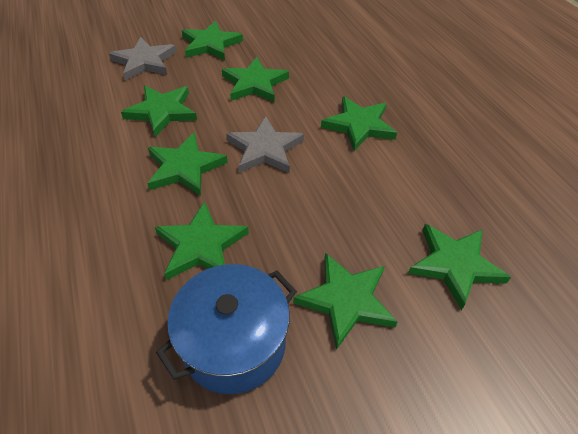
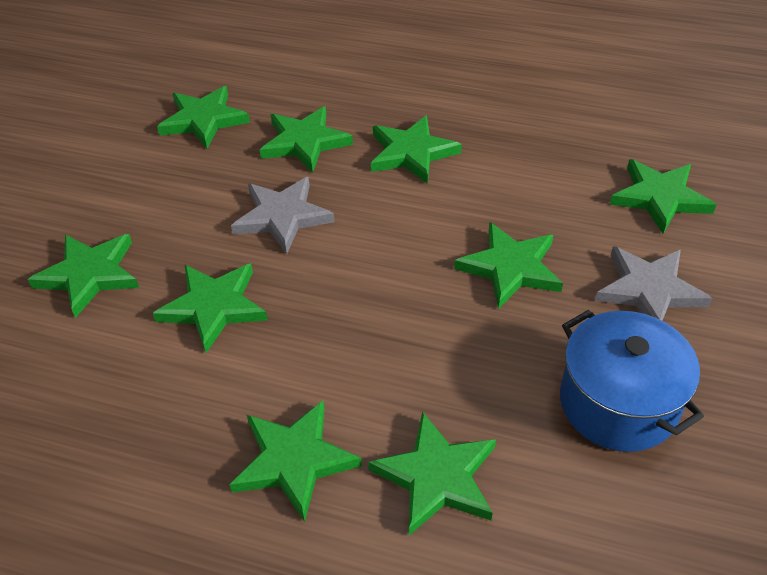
green star: 8 -> 9

